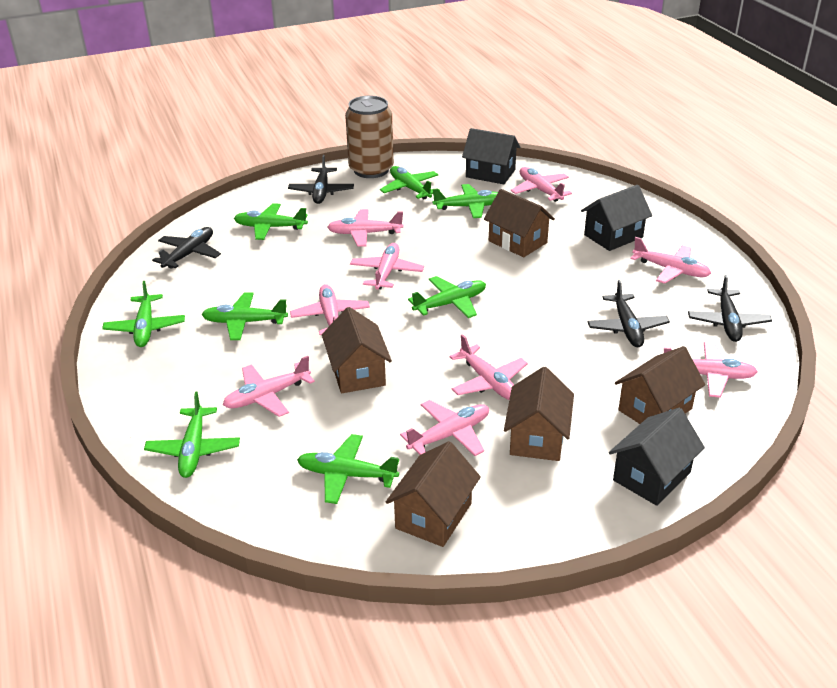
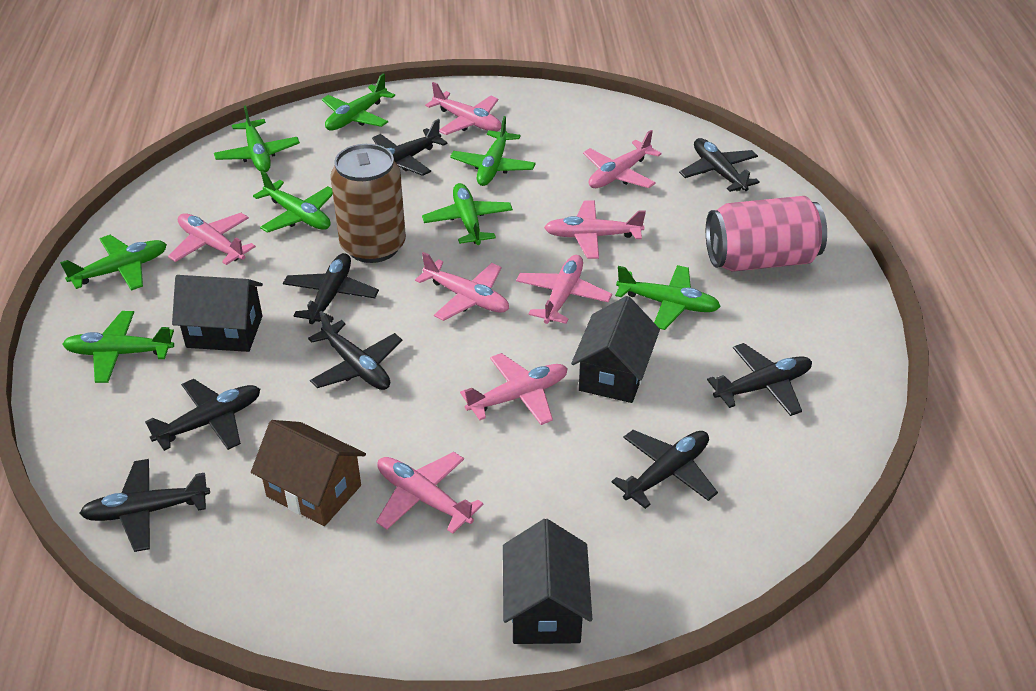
black plane: 4 -> 8
brown house: 5 -> 1
pink can: 0 -> 1
pink plane: 9 -> 8

